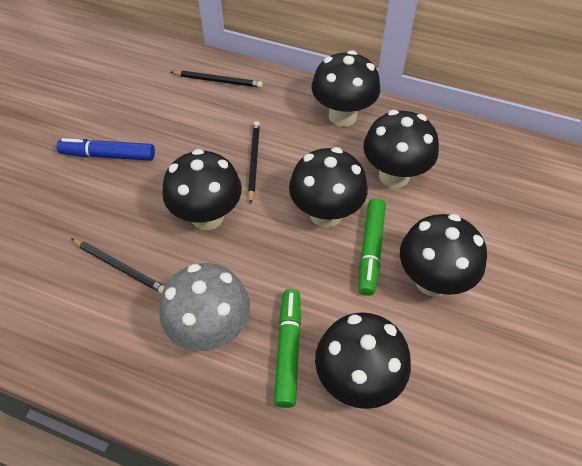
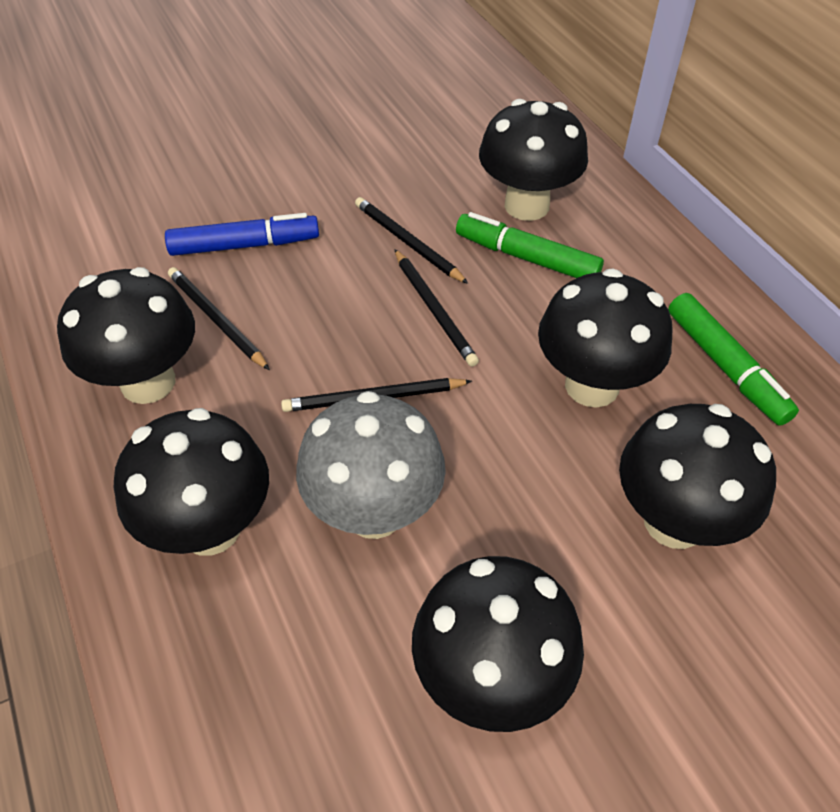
black pencil: 3 -> 4

